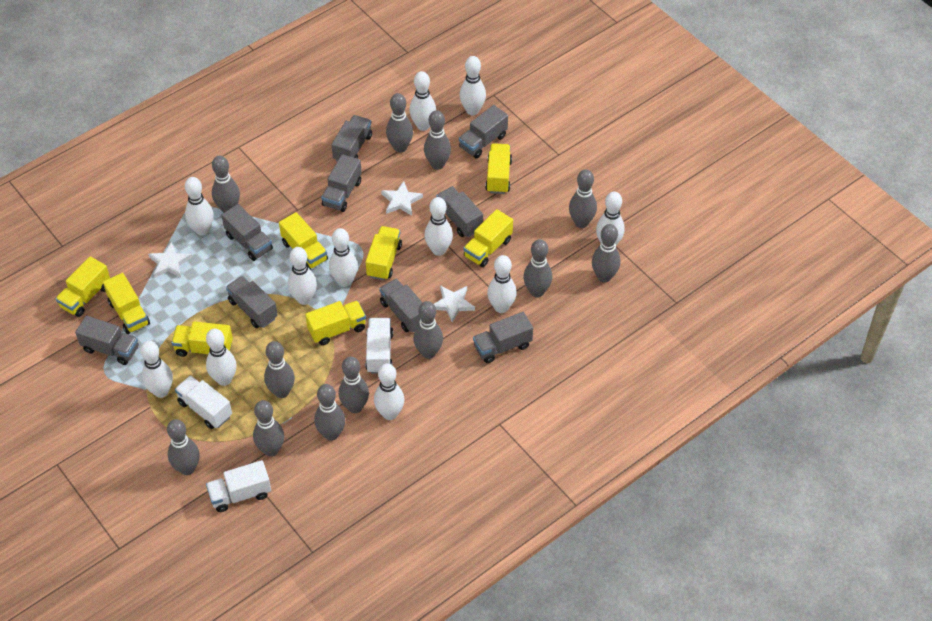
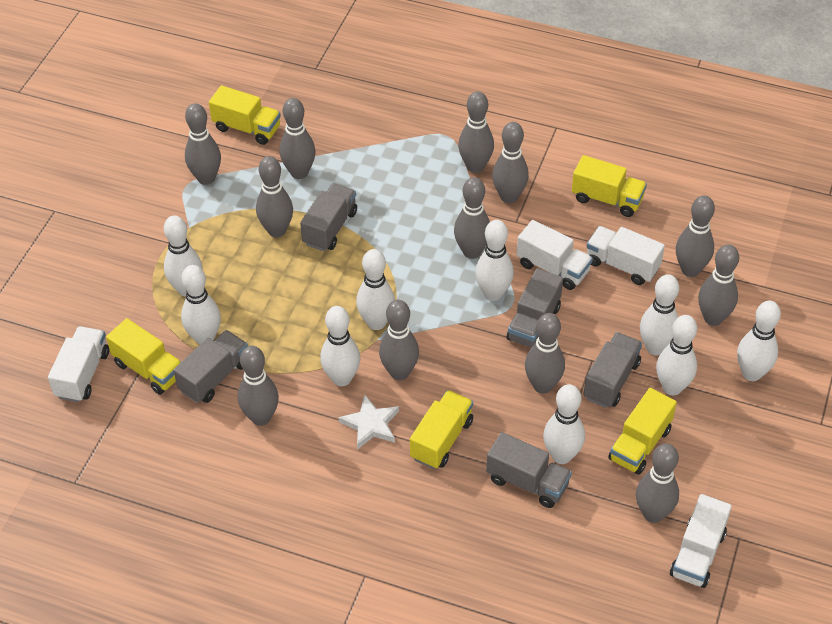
grey truck: 9 -> 5
white bowling pin: 11 -> 9
white star: 3 -> 1
white truck: 3 -> 4
yellow truck: 8 -> 5

